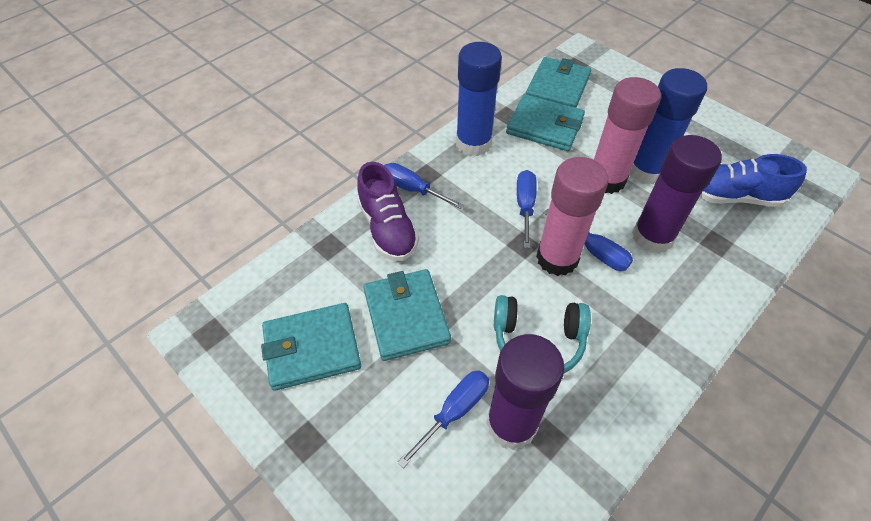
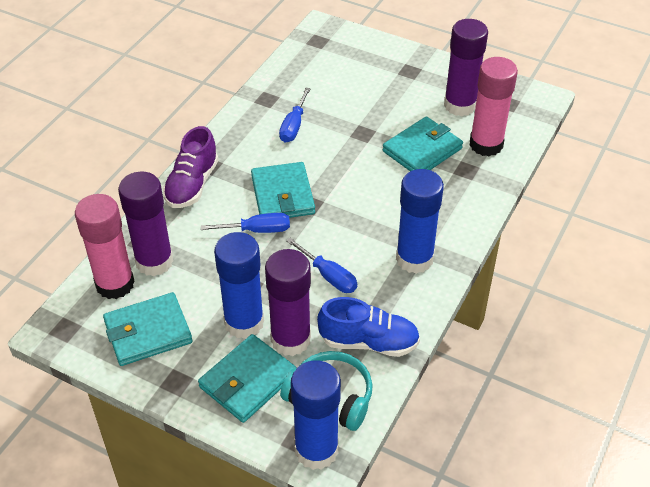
blue glue stick: 2 -> 3
blue screwdriver: 4 -> 3
purple glue stick: 2 -> 3

